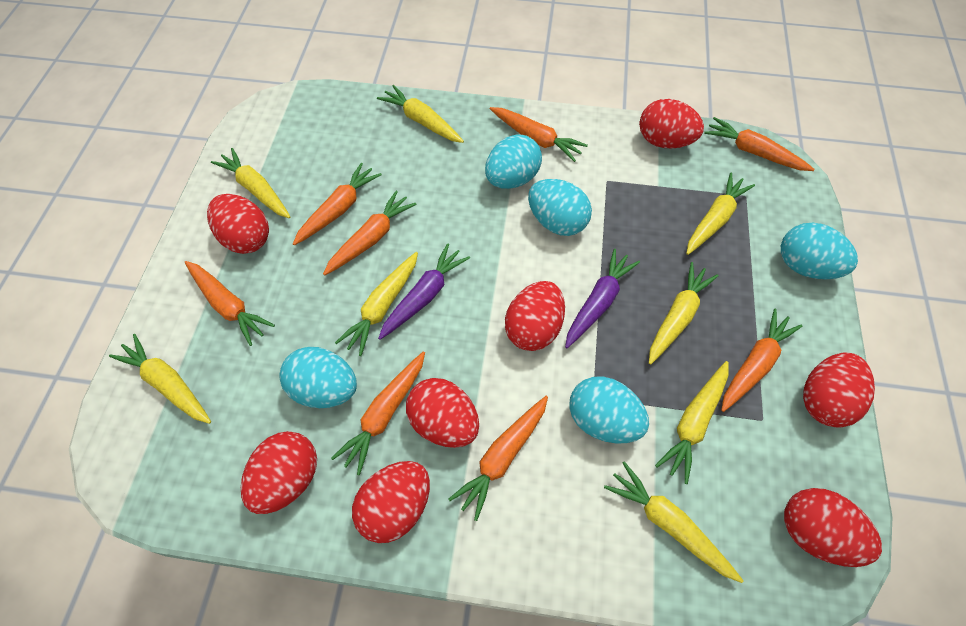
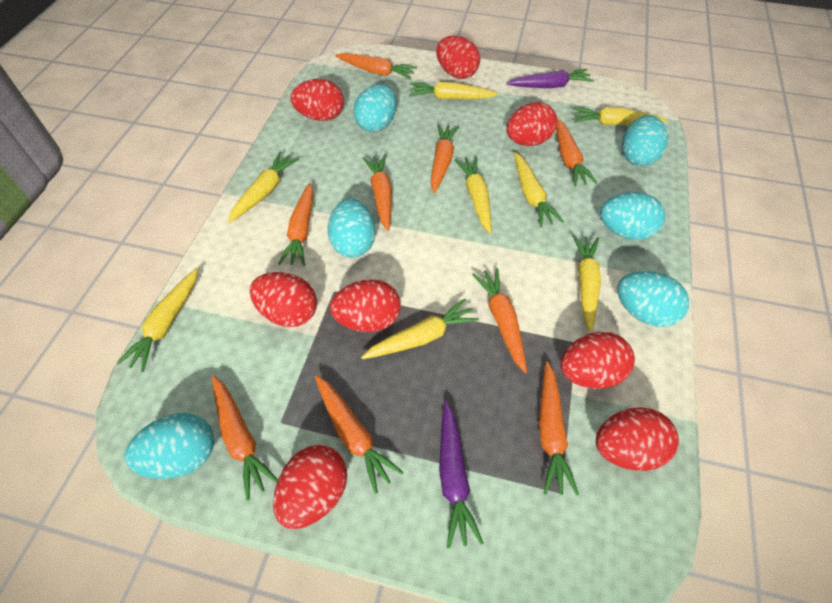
orange carrot: 8 -> 9
turquoise egg: 5 -> 6

